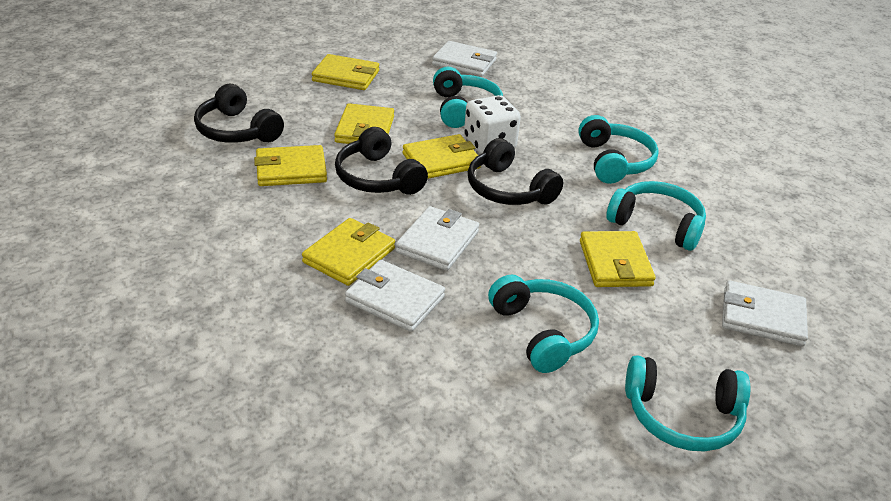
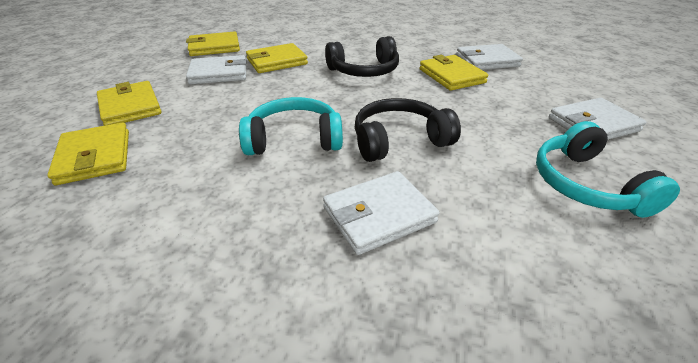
black headphones: 3 -> 2
turquoise headphones: 5 -> 2
white dice: 1 -> 0
yellow wallet: 6 -> 5

